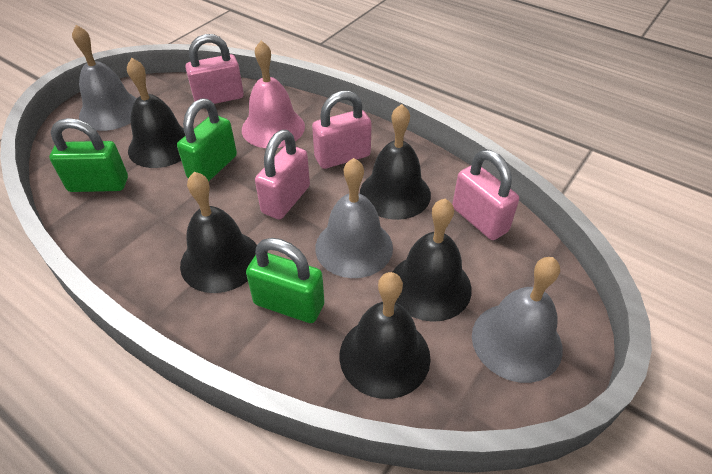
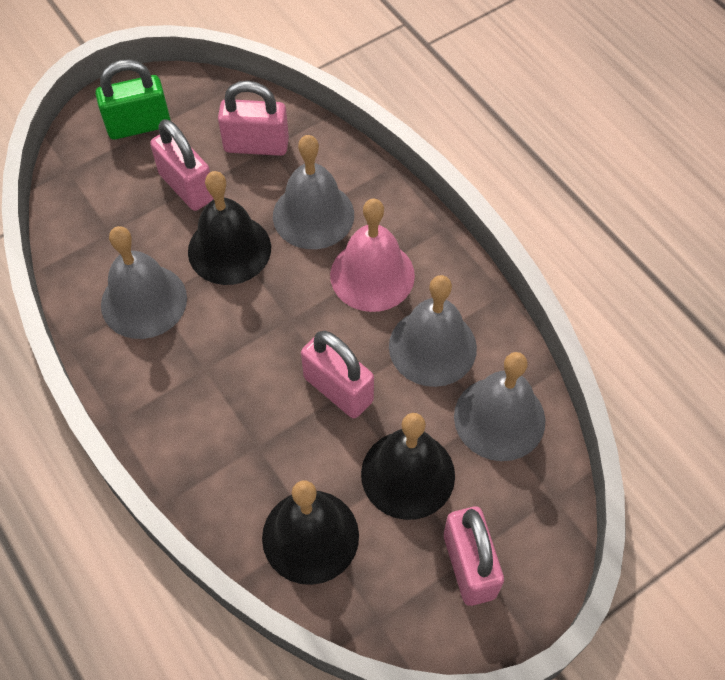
black bell: 5 -> 3
green padlock: 3 -> 1
grey bell: 3 -> 4

